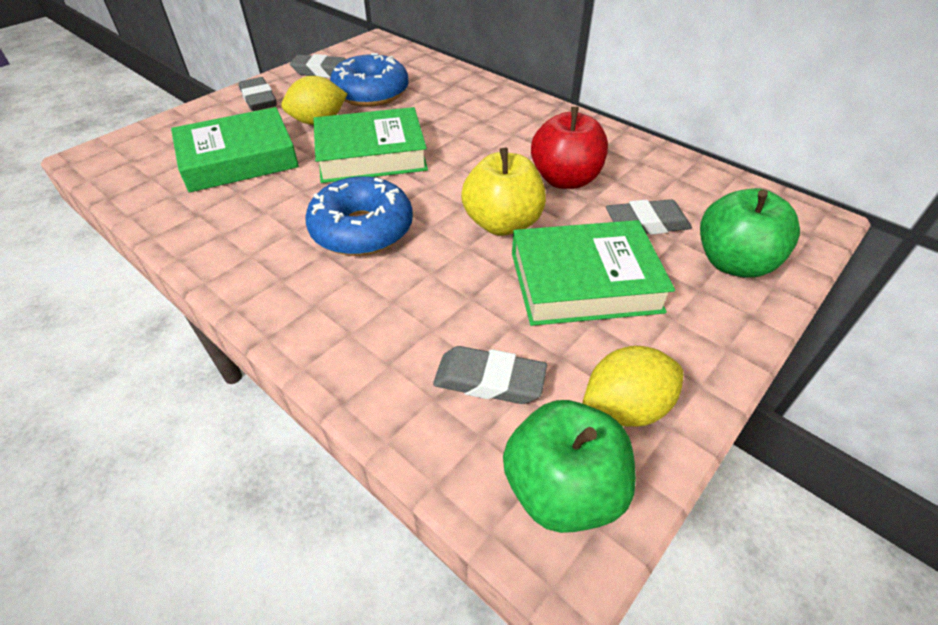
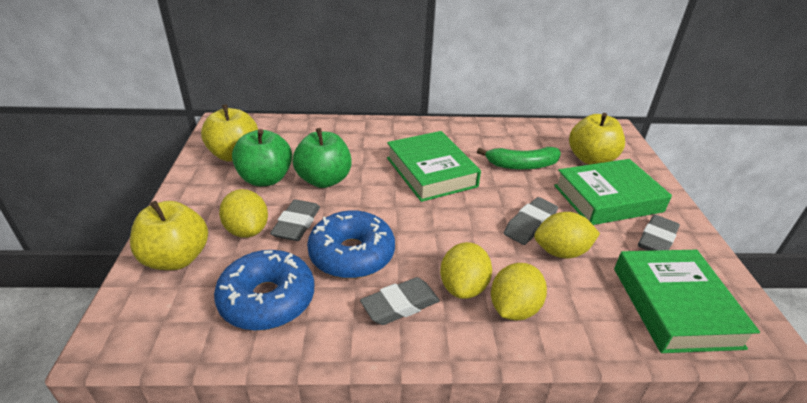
green banana: 0 -> 1
red apple: 1 -> 0
yellow apple: 1 -> 3
yellow lemon: 2 -> 4

